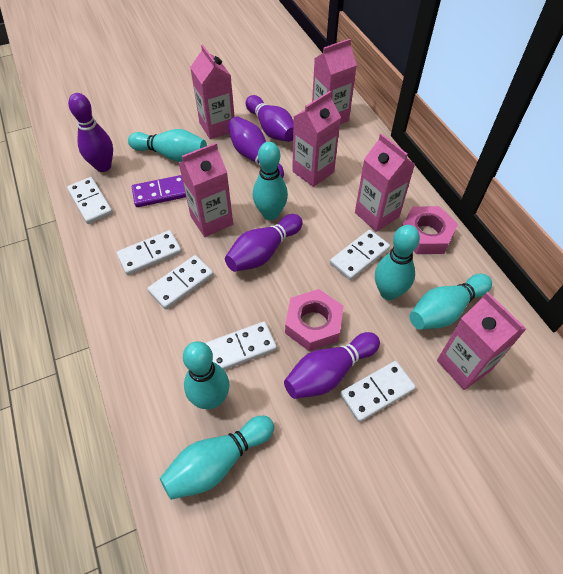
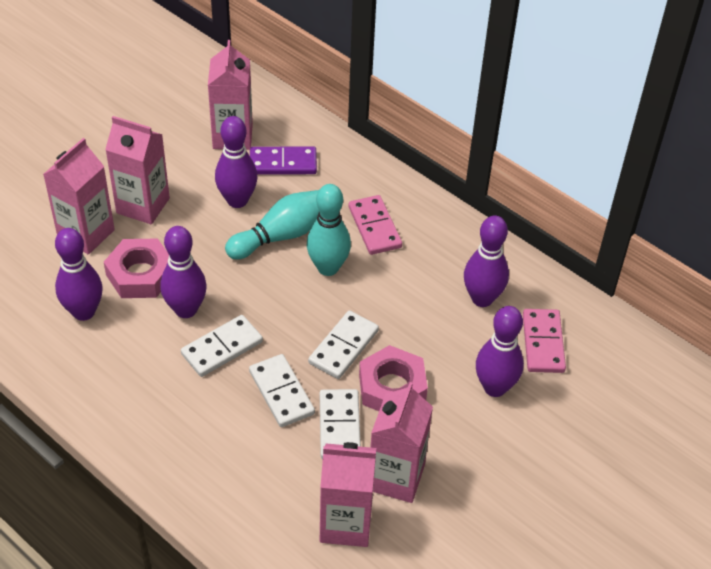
pink carton: 6 -> 5
pink domino: 0 -> 2
turquoise bowling pin: 6 -> 2
white domino: 6 -> 4

